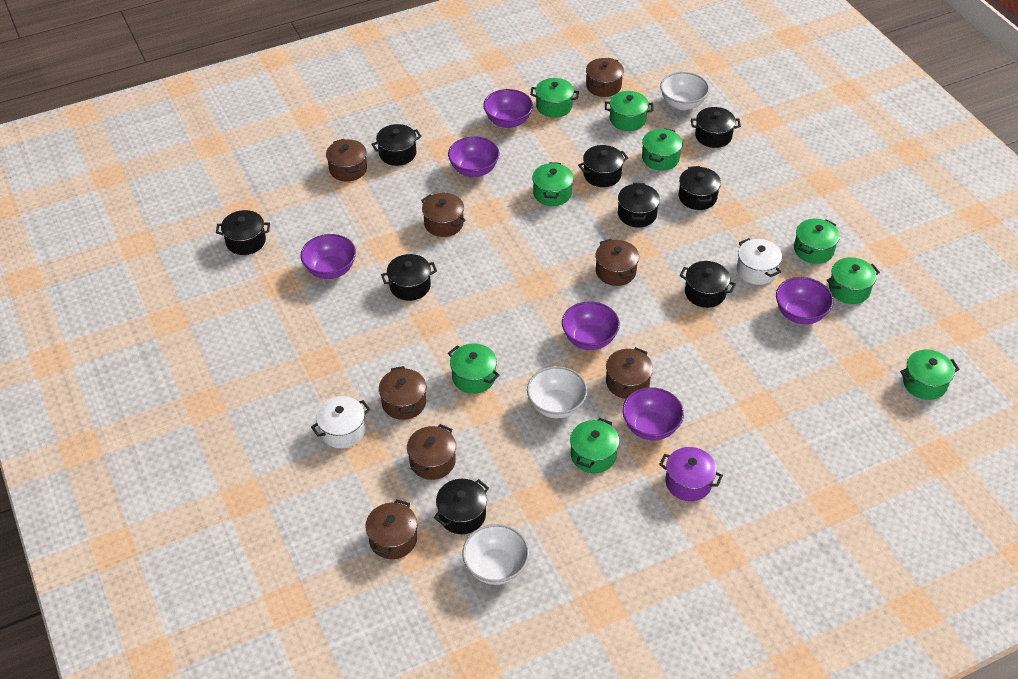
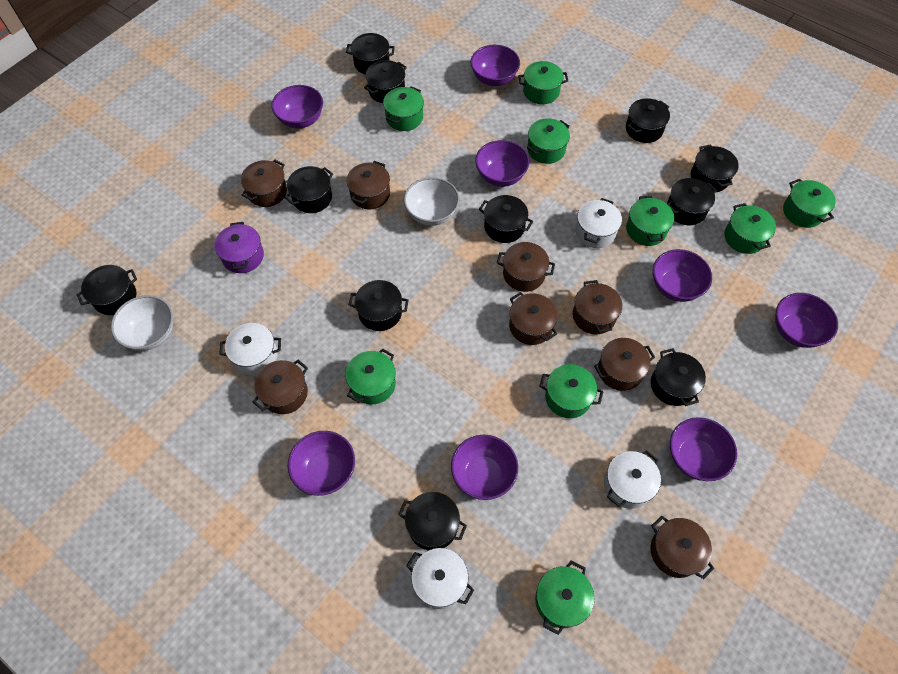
black pot: 9 -> 11
purple bowl: 6 -> 8
white bowl: 3 -> 2
white pot: 2 -> 4

